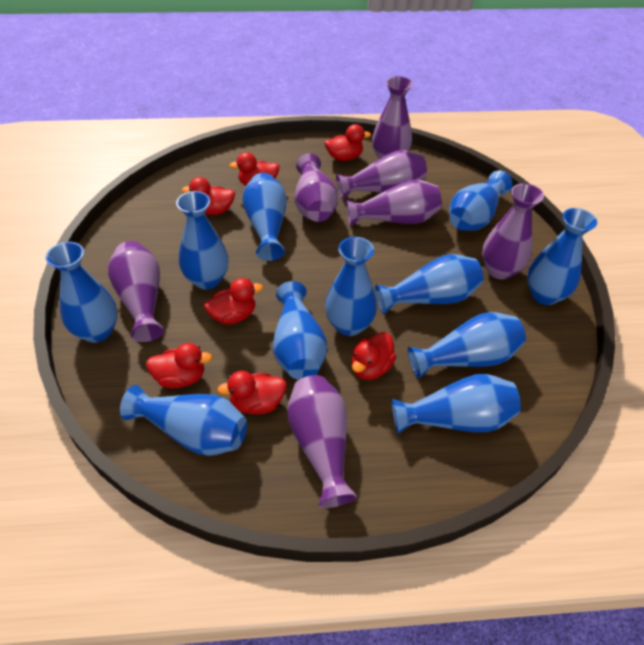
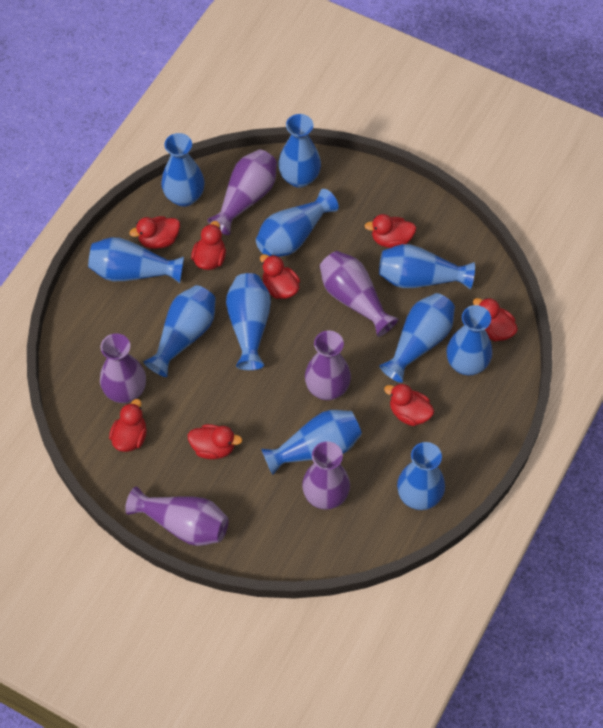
purple vase: 7 -> 6
red duck: 7 -> 8

